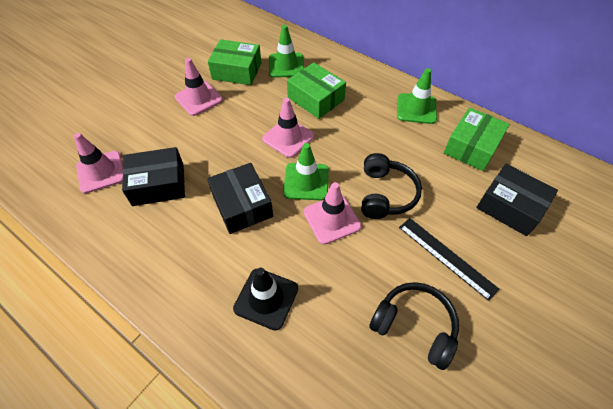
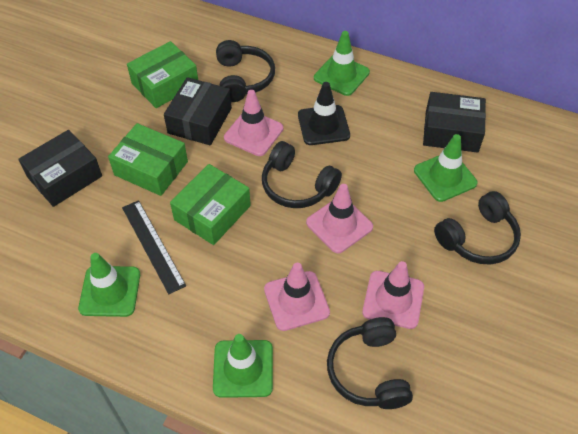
black headphones: 2 -> 4
green traffic cone: 3 -> 4

